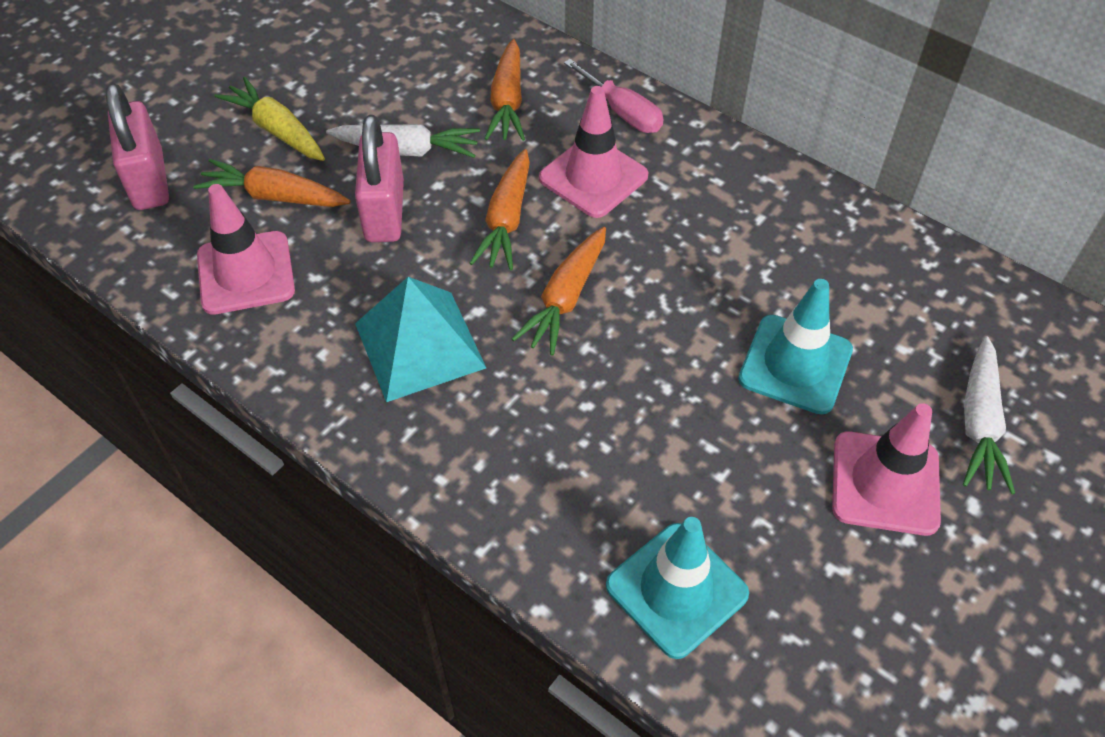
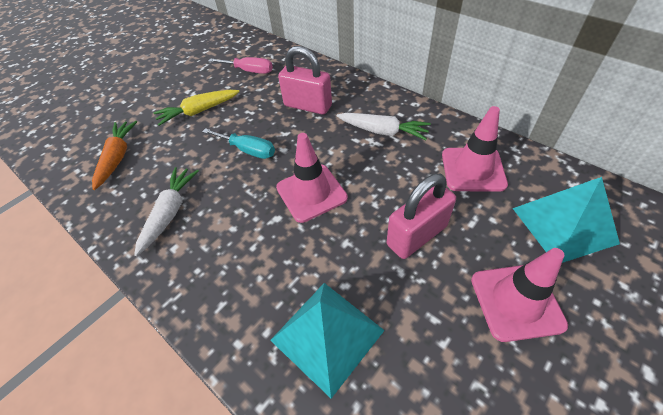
orange carrot: 4 -> 1
turquoise pyramid: 1 -> 2
turquoise screwdriver: 0 -> 1
turquoise traffic cone: 2 -> 0

